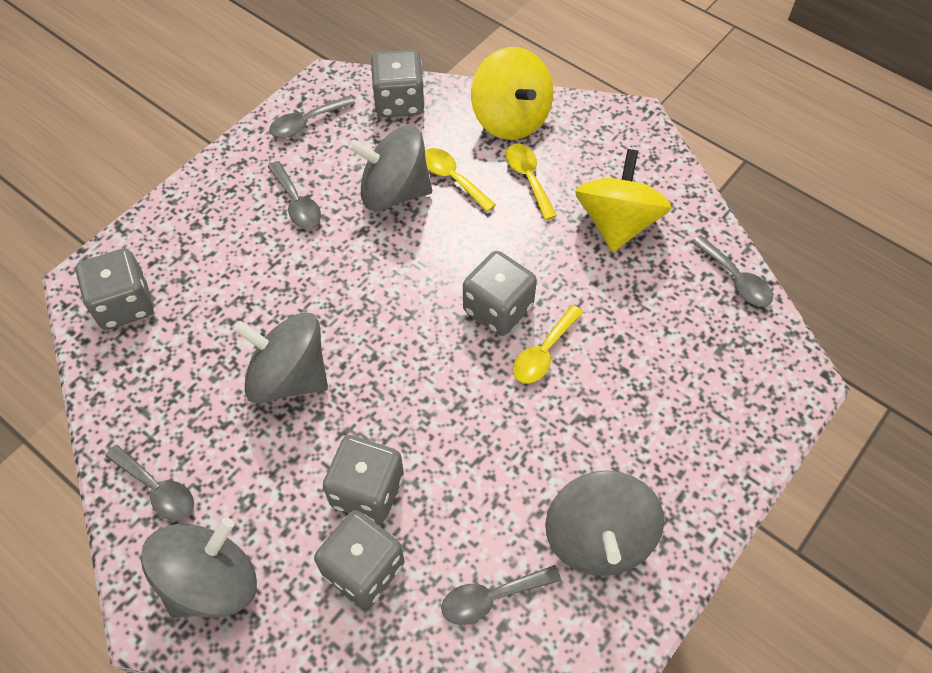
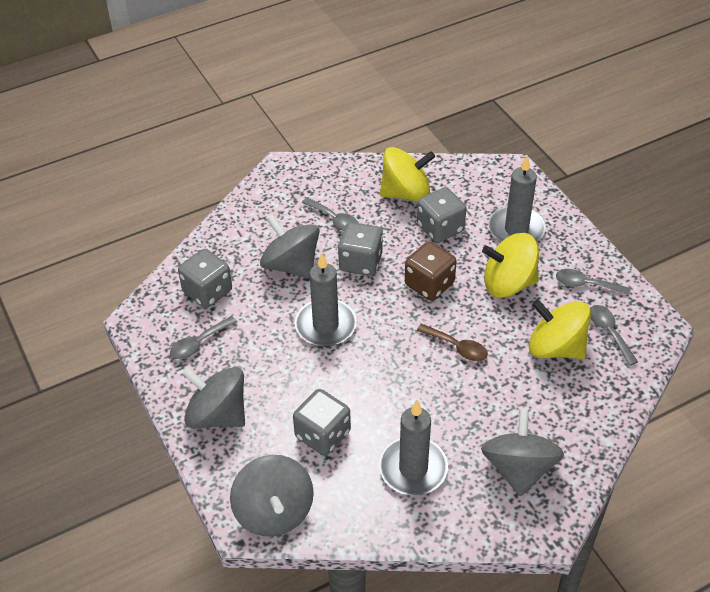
brown dice: 0 -> 1
brown spoon: 0 -> 1
grey candle: 0 -> 3
grey dice: 5 -> 4
grey spoon: 5 -> 4
yellow spinning top: 2 -> 3
yellow spoon: 3 -> 0

